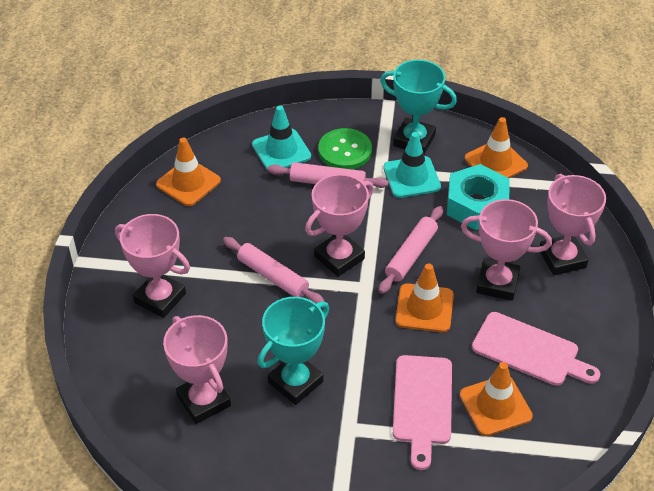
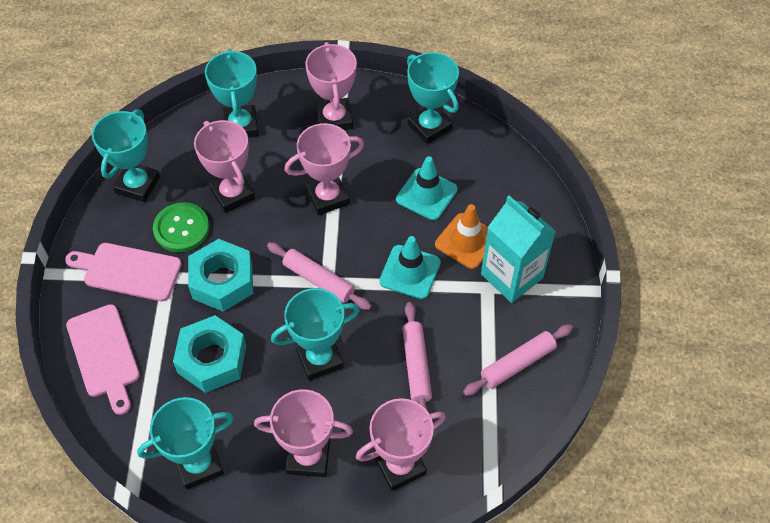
orange traffic cone: 4 -> 1
turquoise carton: 0 -> 1
turquoise nut: 1 -> 2
turquoise trophy: 2 -> 5

